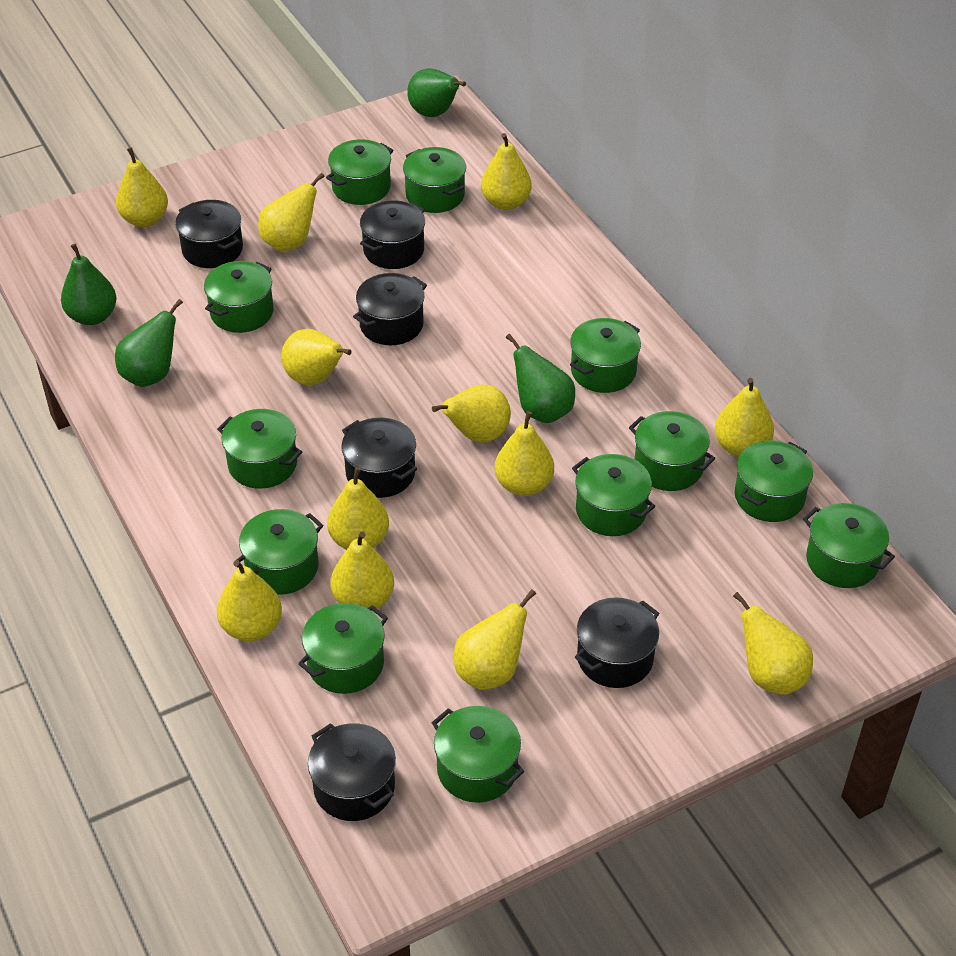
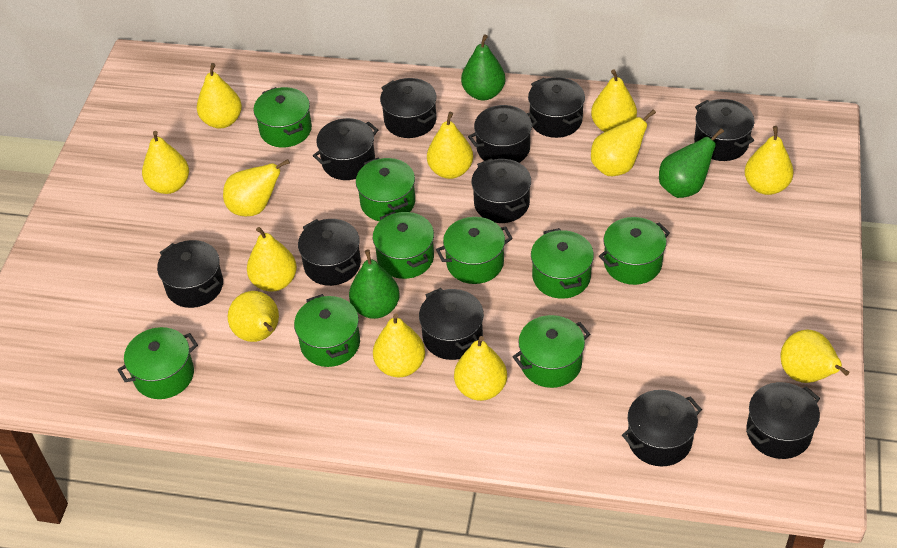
black pot: 6 -> 11
green pear: 4 -> 3
green pot: 12 -> 9

